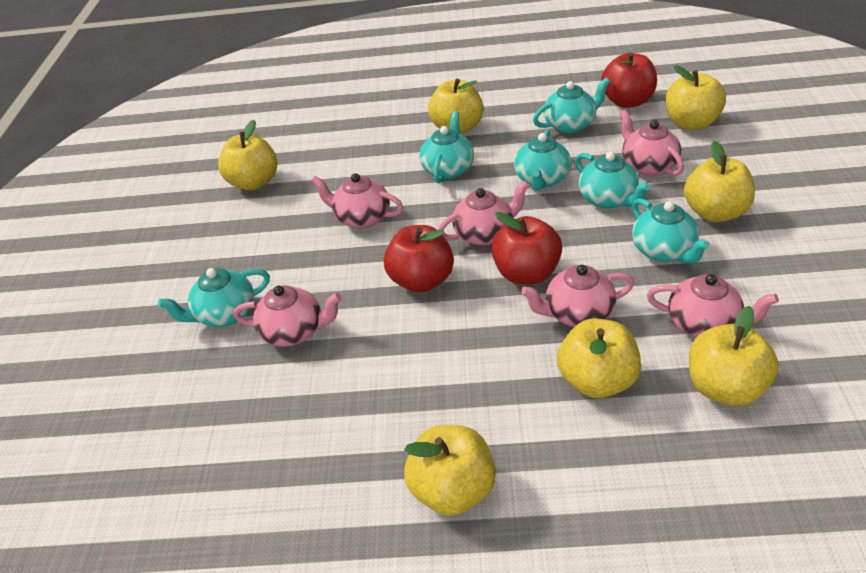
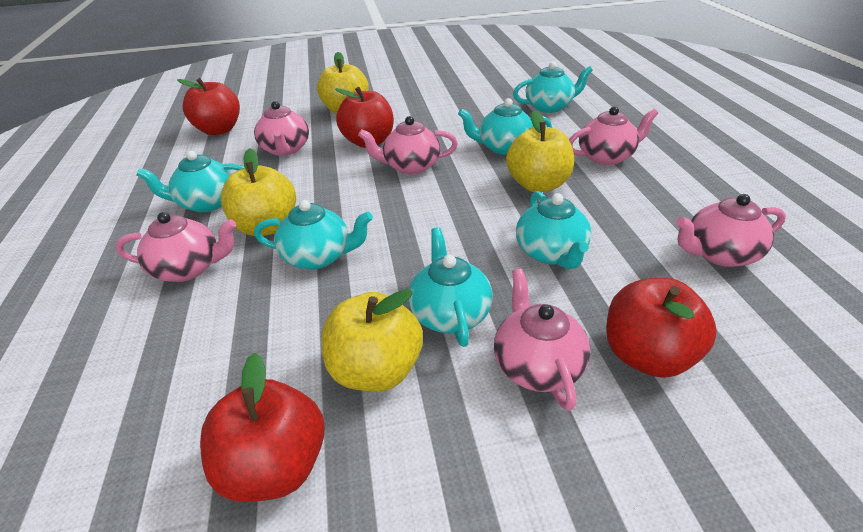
red apple: 3 -> 4
yellow apple: 7 -> 4

